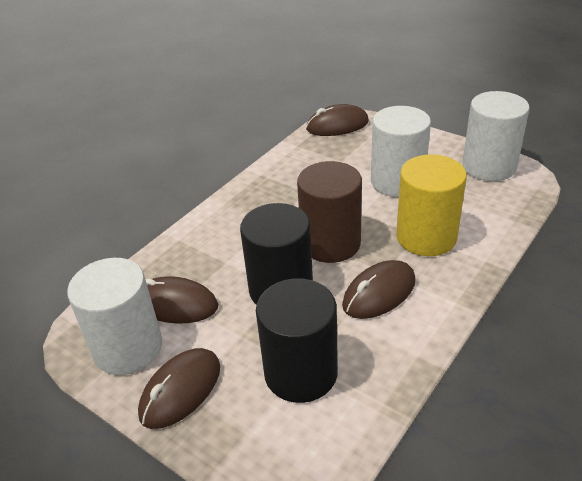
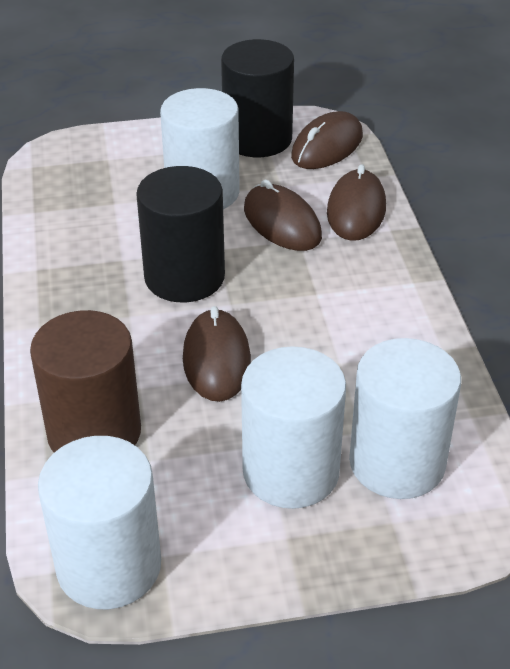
white cylinder: 3 -> 4
yellow cylinder: 1 -> 0

